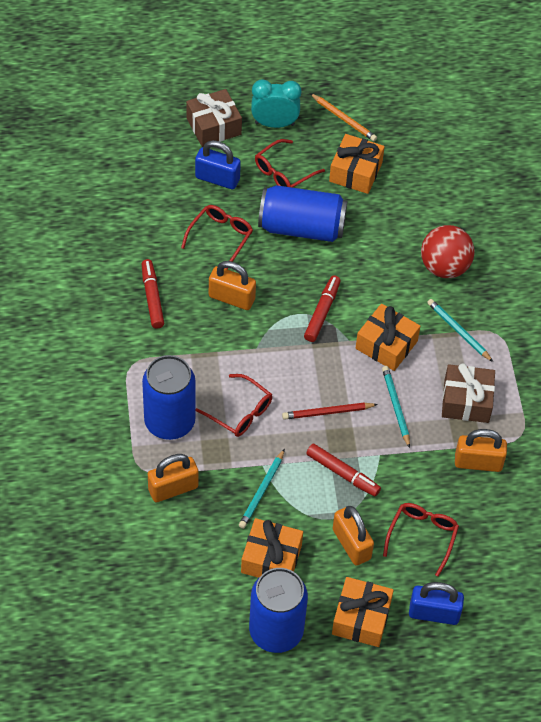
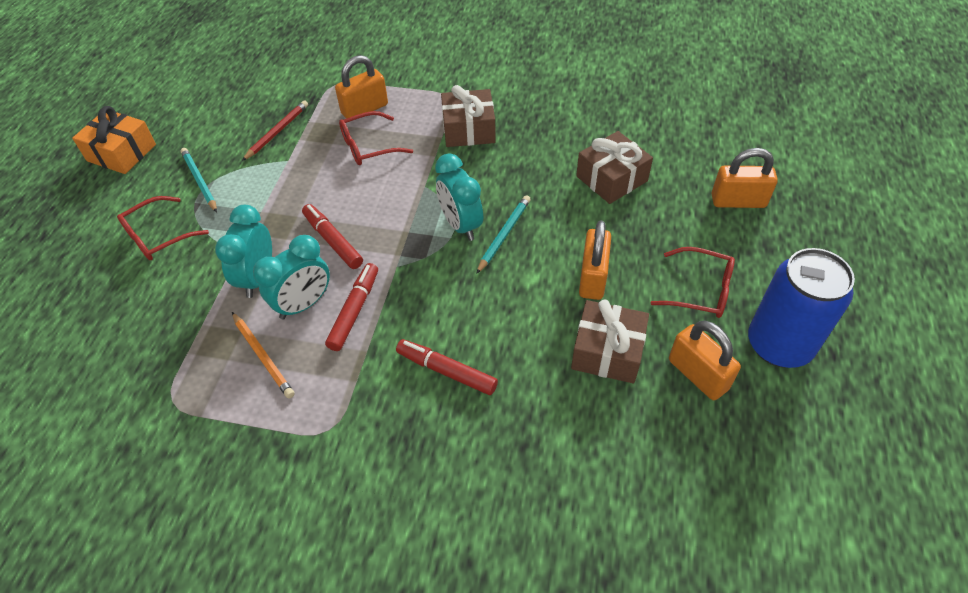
blue can: 3 -> 1
blue padlock: 2 -> 0
brown gift: 2 -> 3
orange gift: 4 -> 1
red ball: 1 -> 0
red glasses: 4 -> 3
turquoise clock: 1 -> 3
turquoise pencil: 3 -> 2

